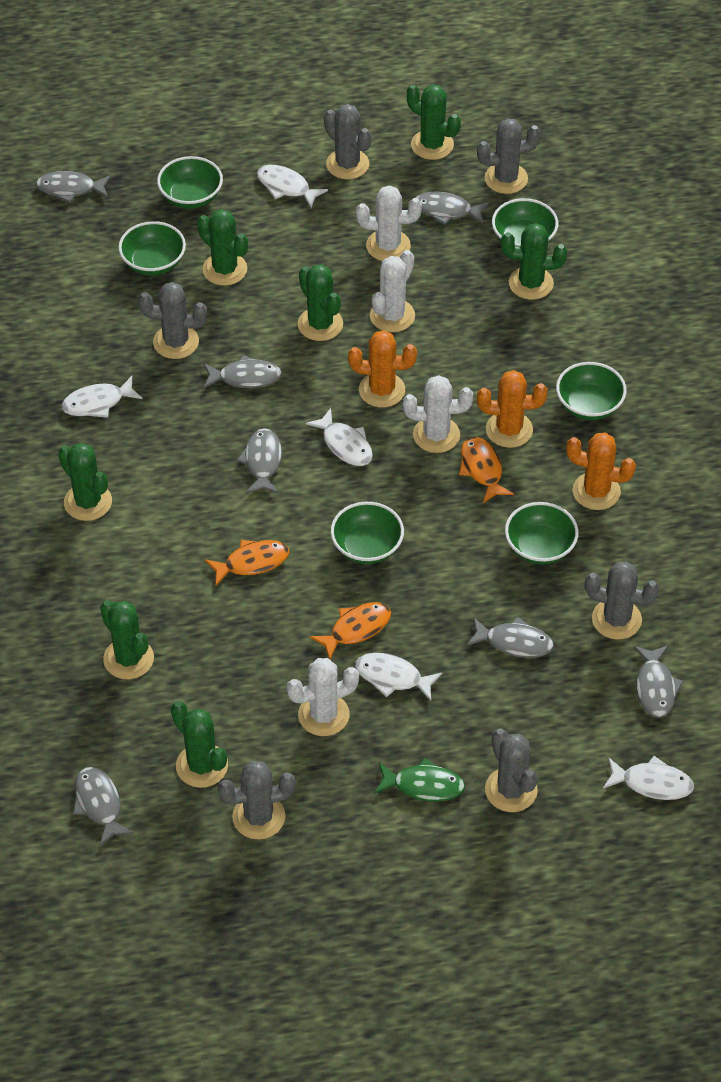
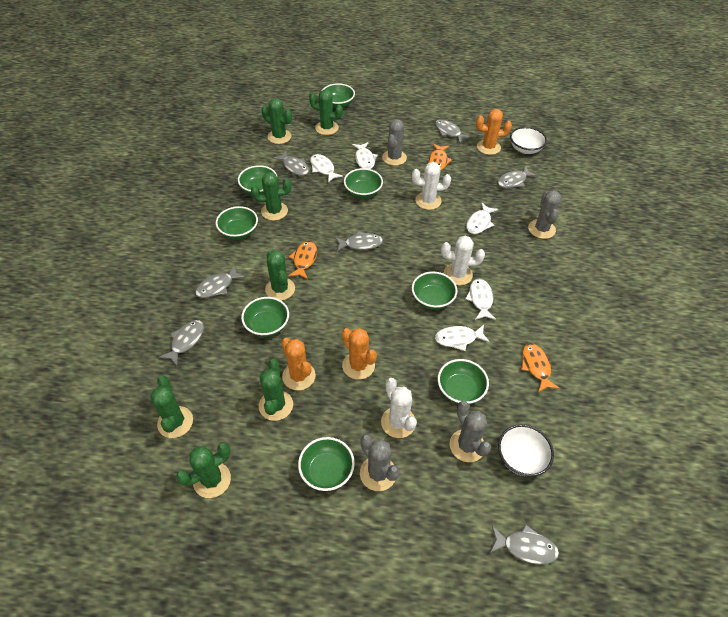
green bowl: 6 -> 8
green fish: 1 -> 0
grey cactus: 6 -> 4
white bowl: 0 -> 2
white cactus: 4 -> 3

